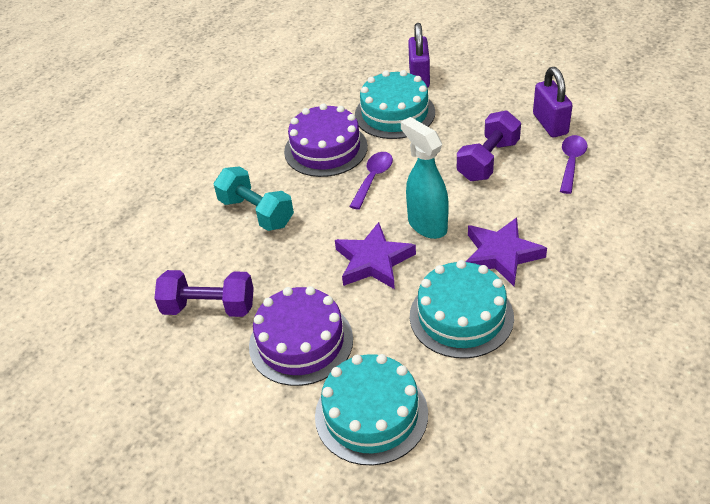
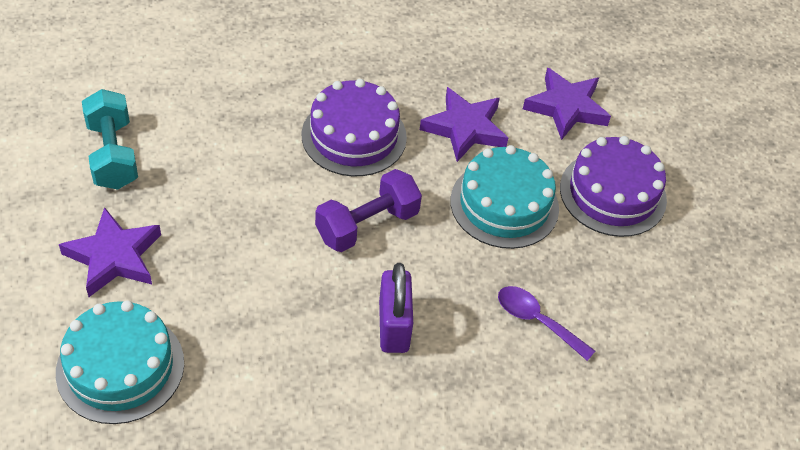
purple dumbbell: 2 -> 1
purple padlock: 2 -> 1
purple spoon: 2 -> 1
purple star: 2 -> 3
turquoise cake: 3 -> 2
turquoise spray bottle: 1 -> 0

